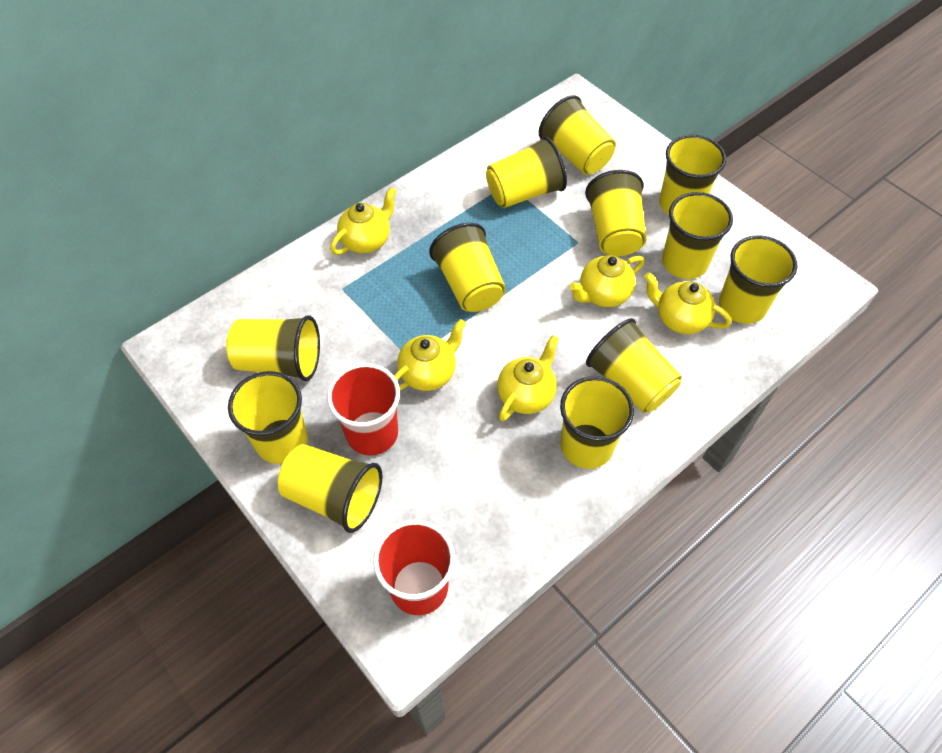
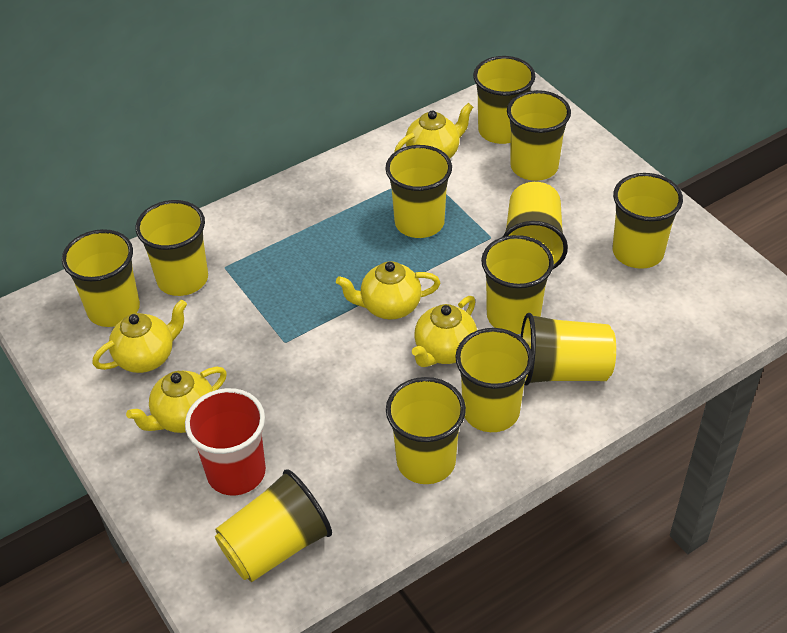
red cup: 2 -> 1

